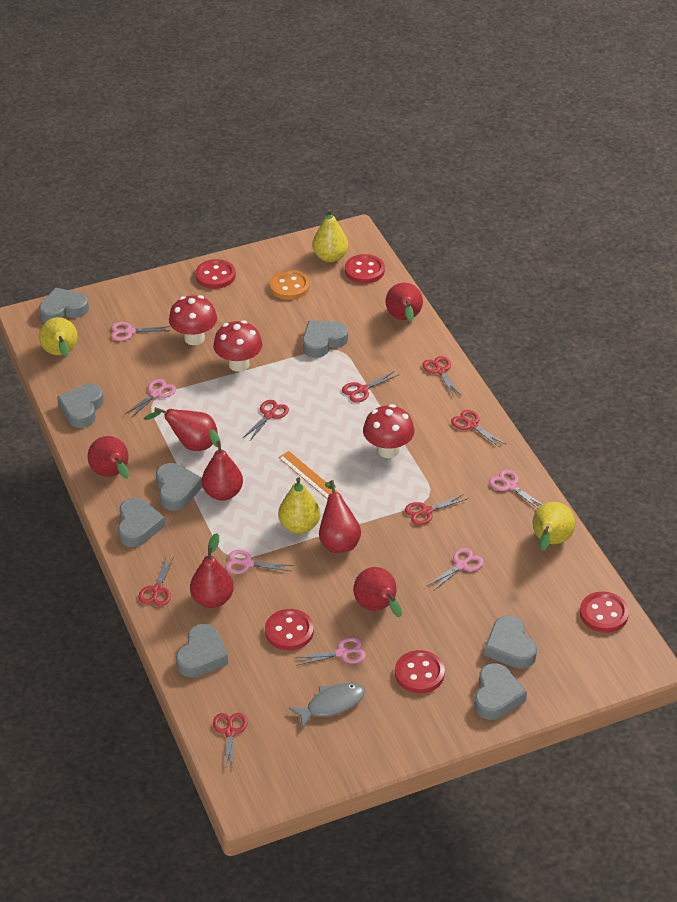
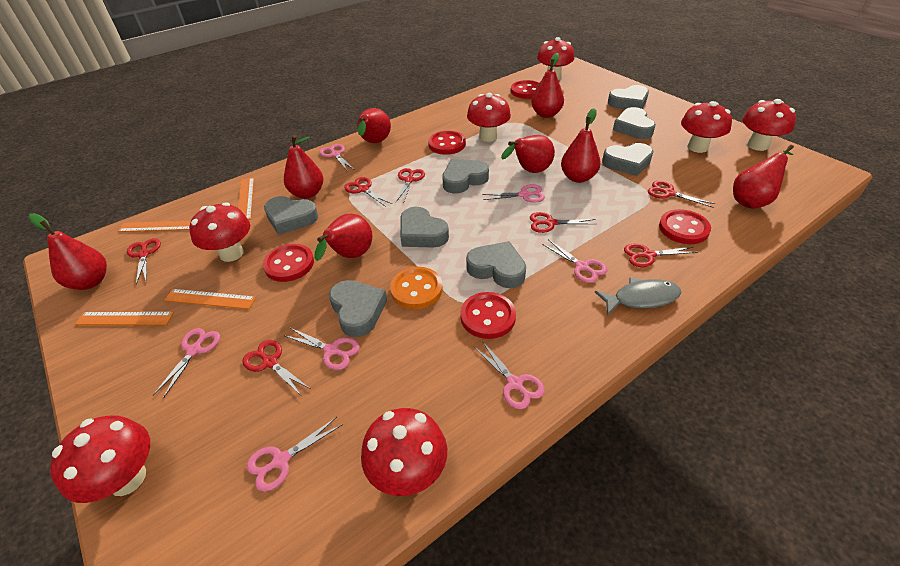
orange ruler: 1 -> 4
pink scissors: 6 -> 7
red mushroom: 3 -> 7
red pear: 7 -> 8
yellow pear: 4 -> 0

